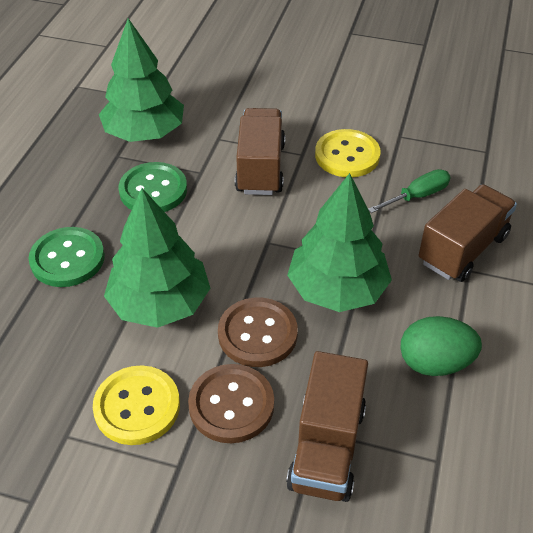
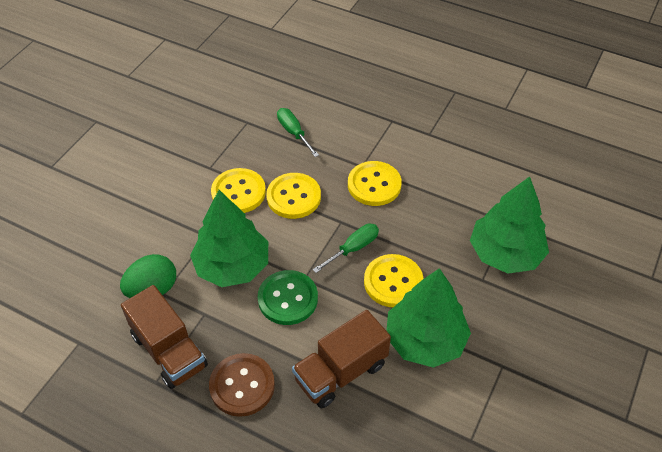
brown button: 2 -> 1
brown truck: 3 -> 2
green button: 2 -> 1
green screwdriver: 1 -> 2
yellow button: 2 -> 4

